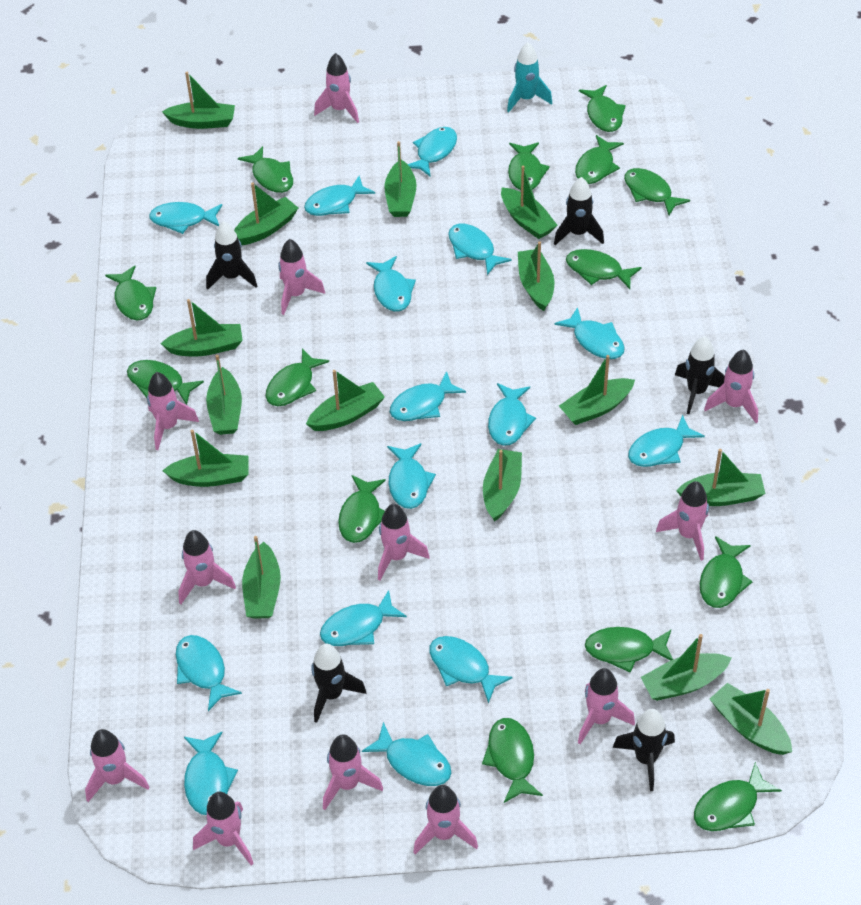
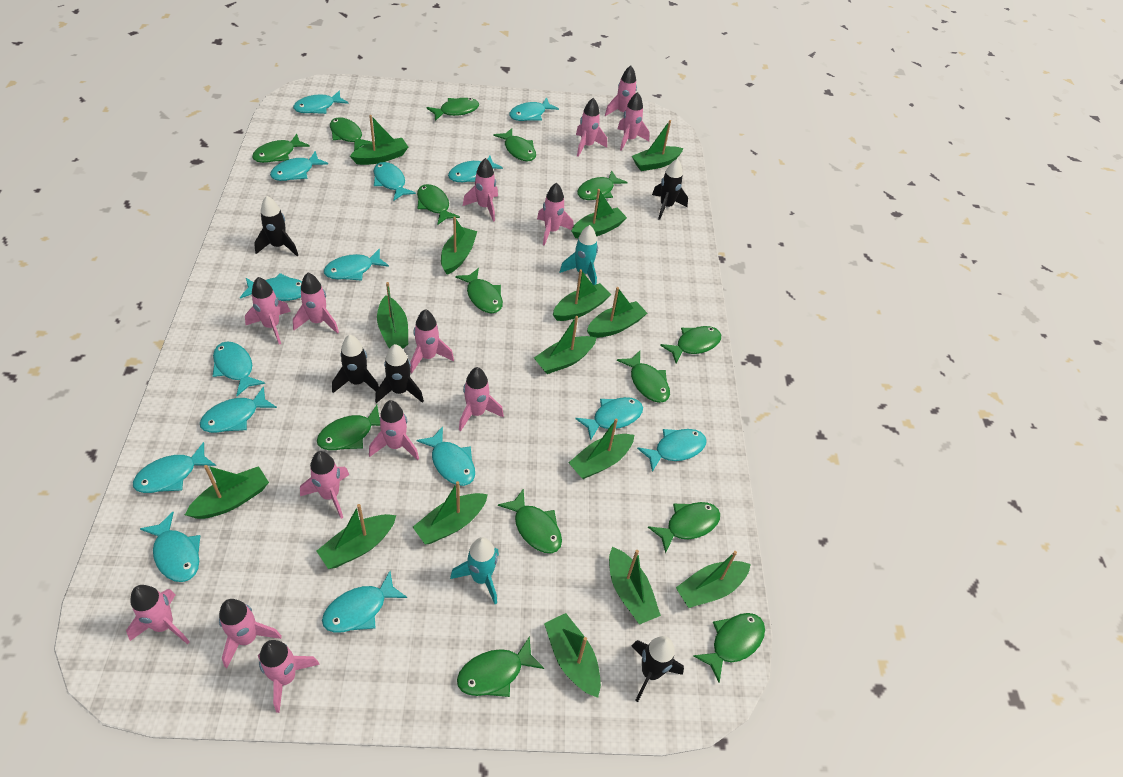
pink rocket: 12 -> 14
turquoise rocket: 1 -> 2

